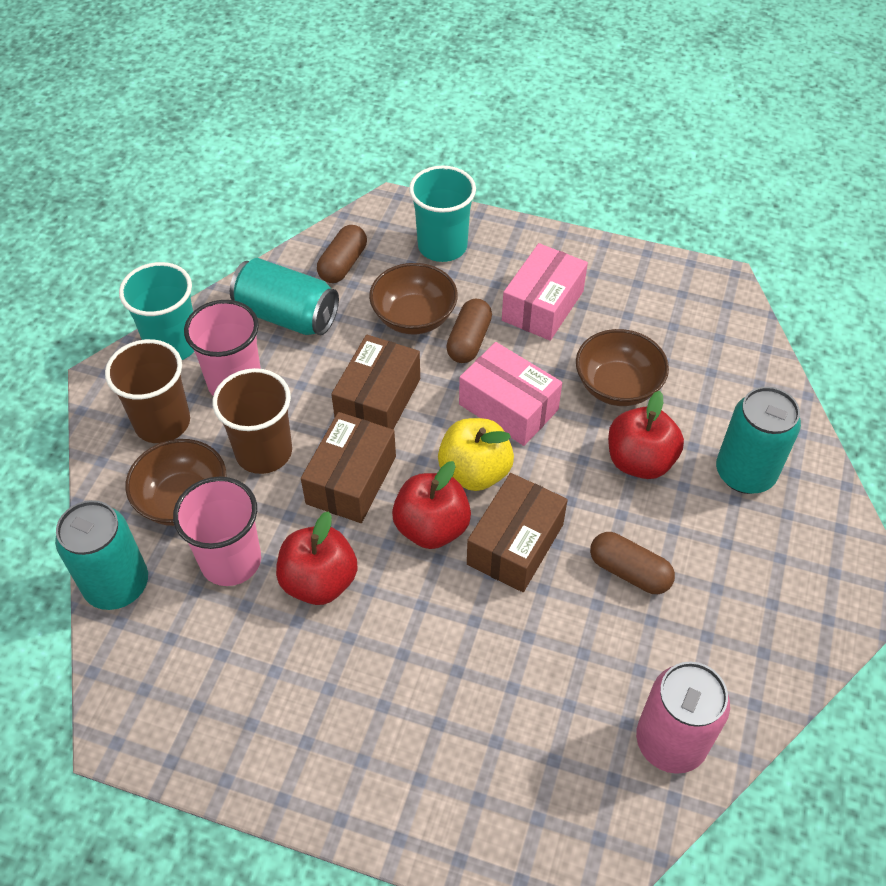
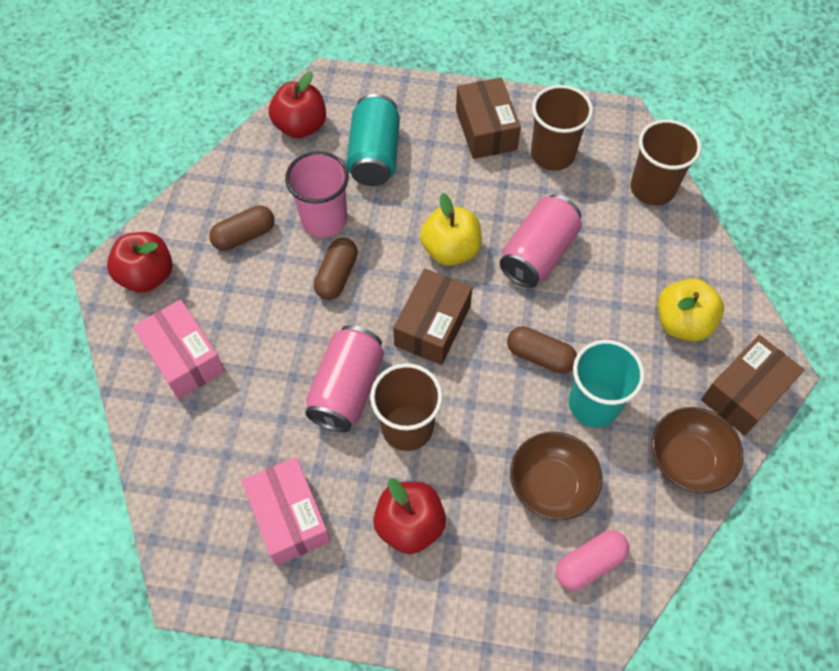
brown bowl: 3 -> 2
brown cup: 2 -> 3
pink can: 1 -> 2
pink capsule: 0 -> 1
pink cup: 2 -> 1
turquoise can: 3 -> 1
turquoise cup: 2 -> 1
yellow apple: 1 -> 2

